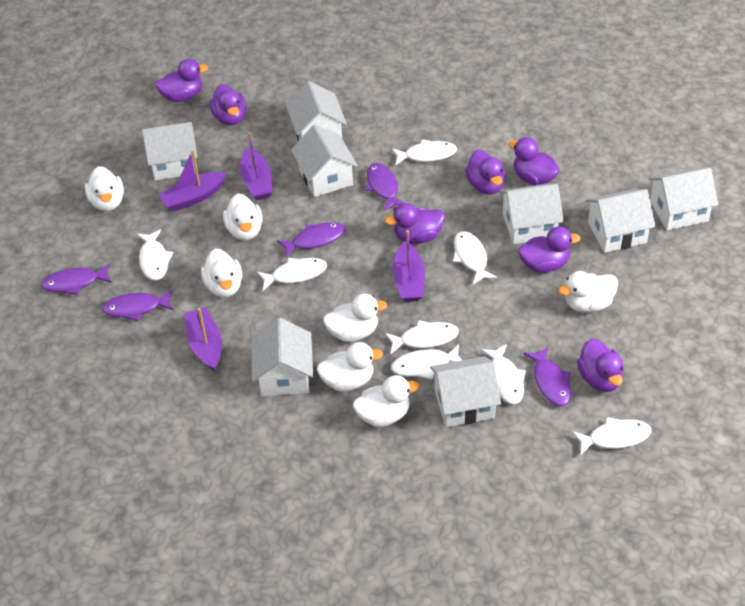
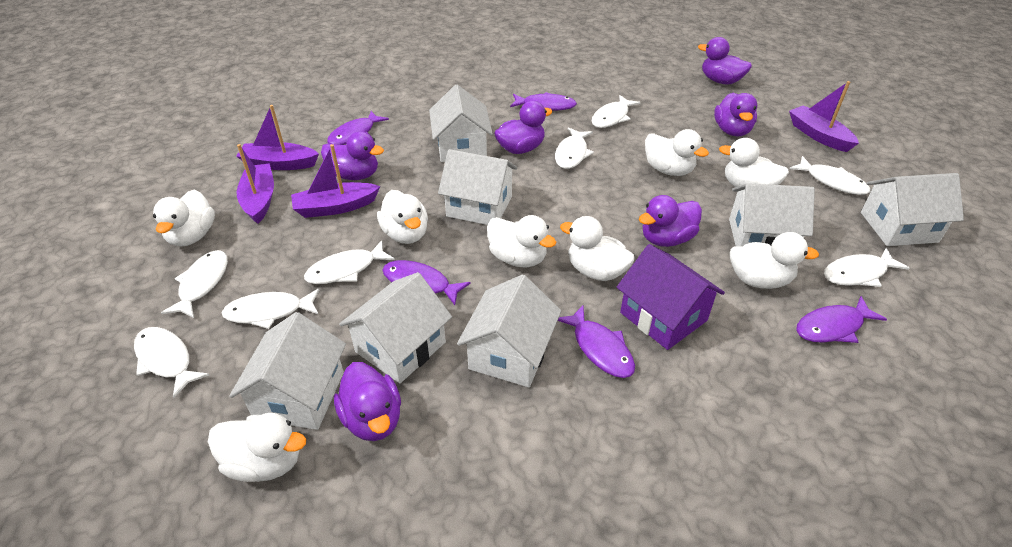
purple duck: 7 -> 6
purple house: 0 -> 1
white duck: 7 -> 8
white house: 8 -> 7

